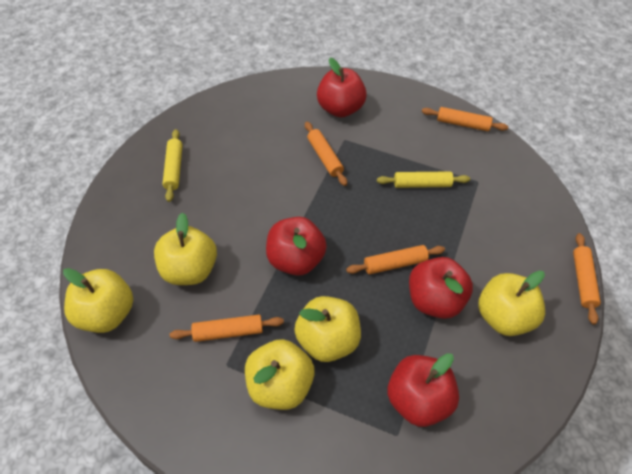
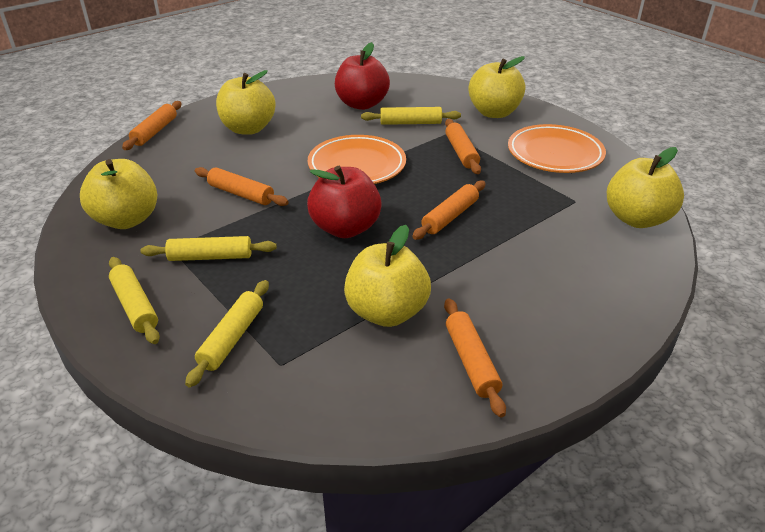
orange plate: 0 -> 2
red apple: 4 -> 2
yellow rolling pin: 2 -> 4

